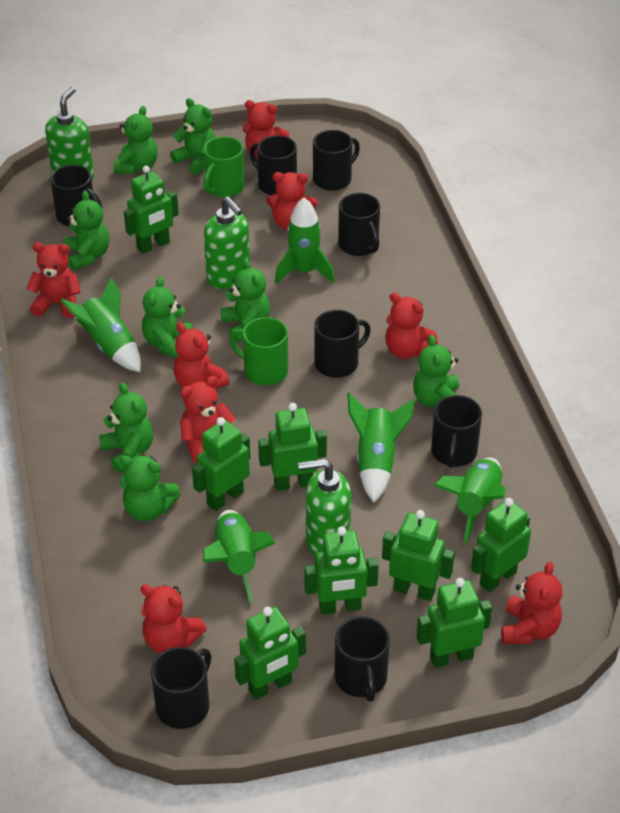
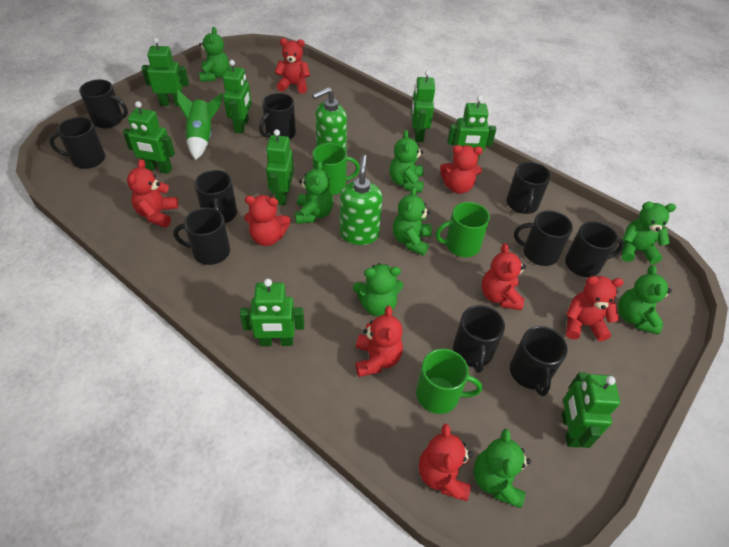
black mug: 8 -> 10
green mug: 2 -> 3
green rocket: 5 -> 1
green soap dispenser: 3 -> 2

